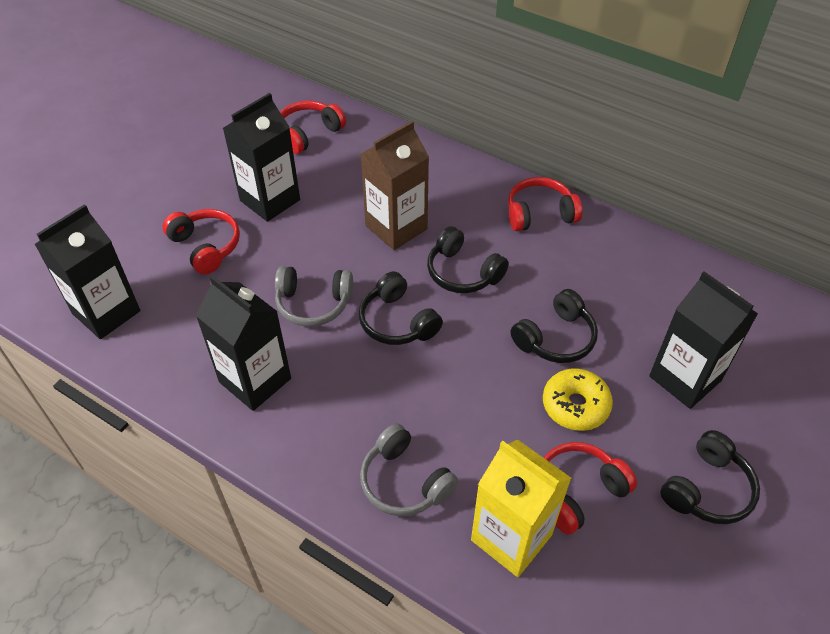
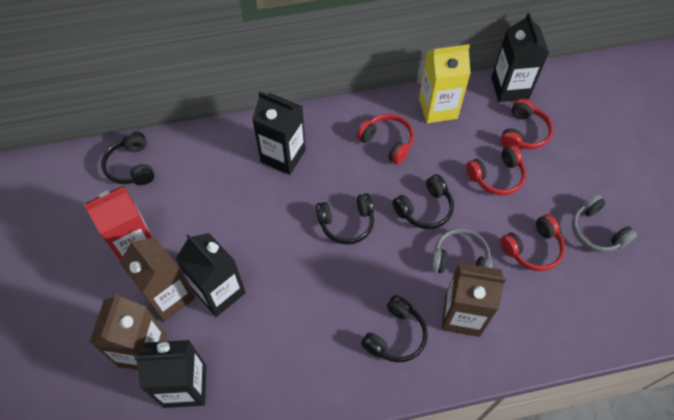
brown carton: 1 -> 3
red carton: 0 -> 1
yellow donut: 1 -> 0

